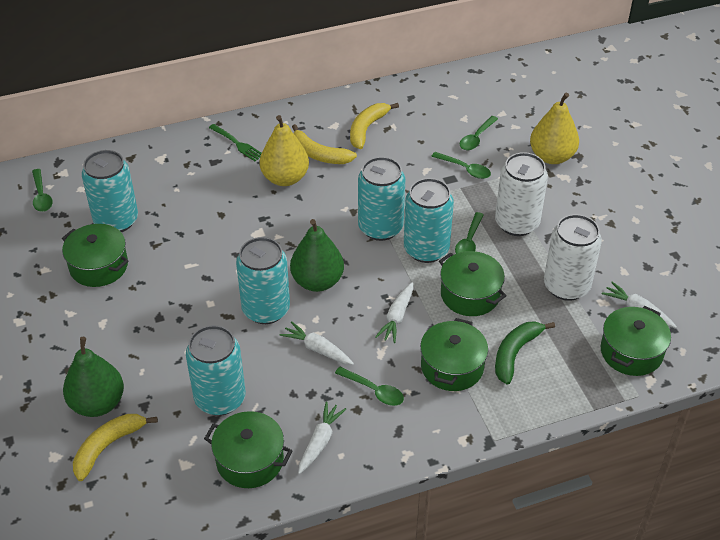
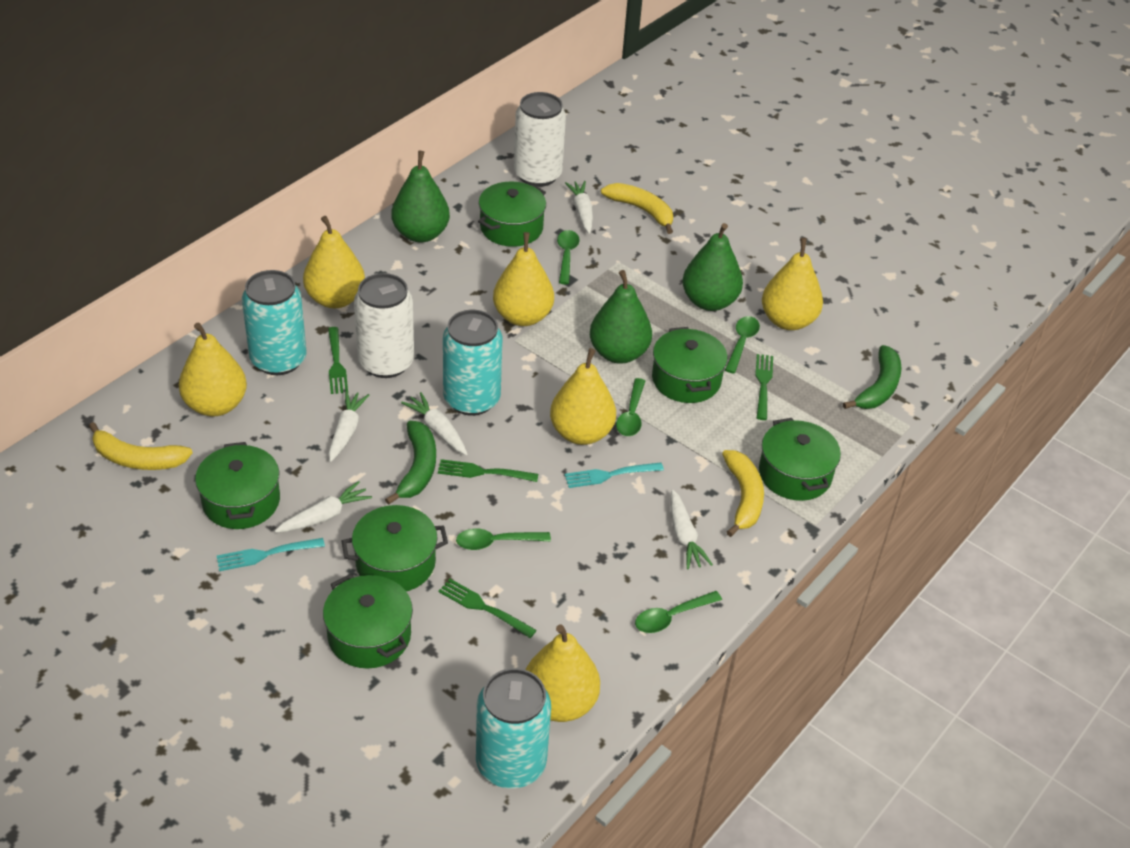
green banana: 1 -> 2
green fork: 1 -> 4
green pear: 2 -> 3
green pot: 5 -> 6
turquoise can: 5 -> 3
turquoise fork: 0 -> 2
white carrot: 4 -> 5
yellow pear: 2 -> 6

